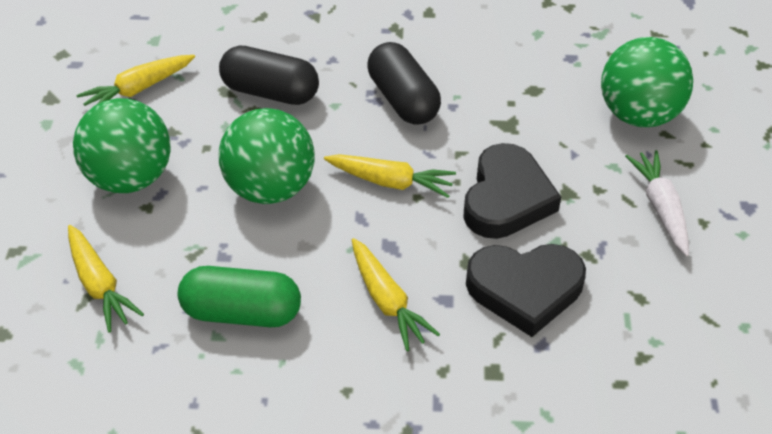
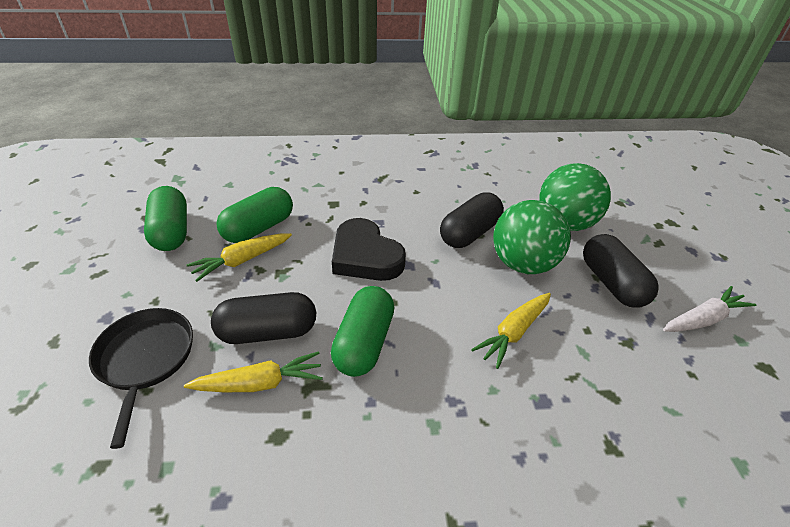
black capsule: 2 -> 3
black heart: 2 -> 1
black pan: 0 -> 1
green ball: 3 -> 2
green capsule: 1 -> 3
yellow carrot: 4 -> 3

